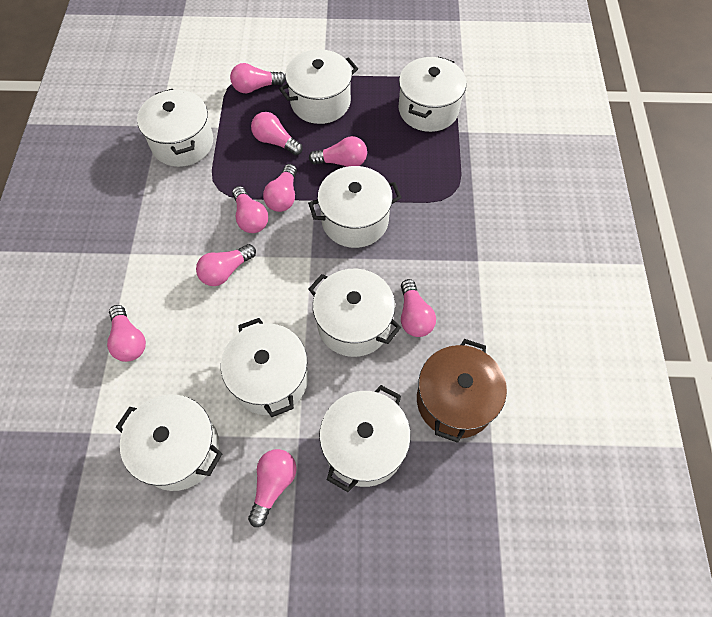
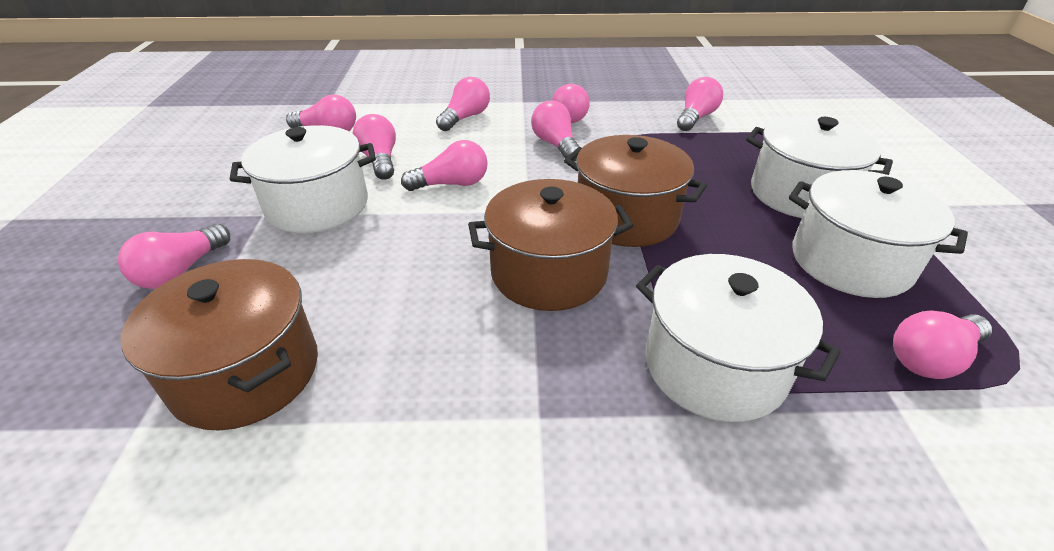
brown pot: 1 -> 3
white pot: 8 -> 4

